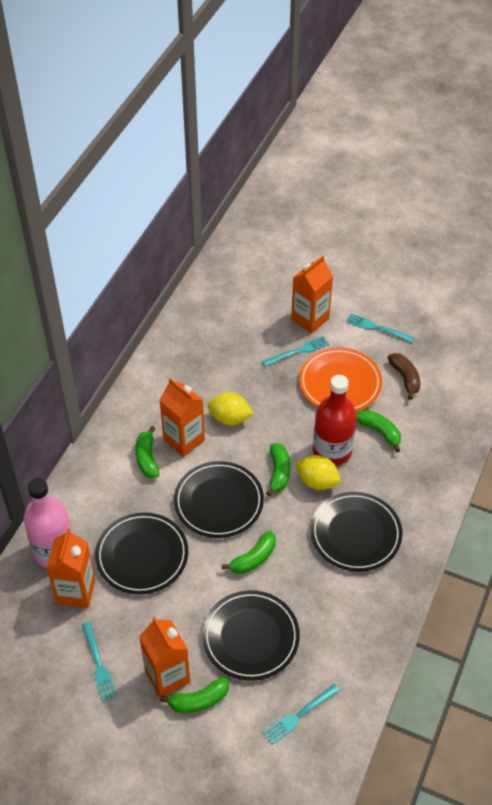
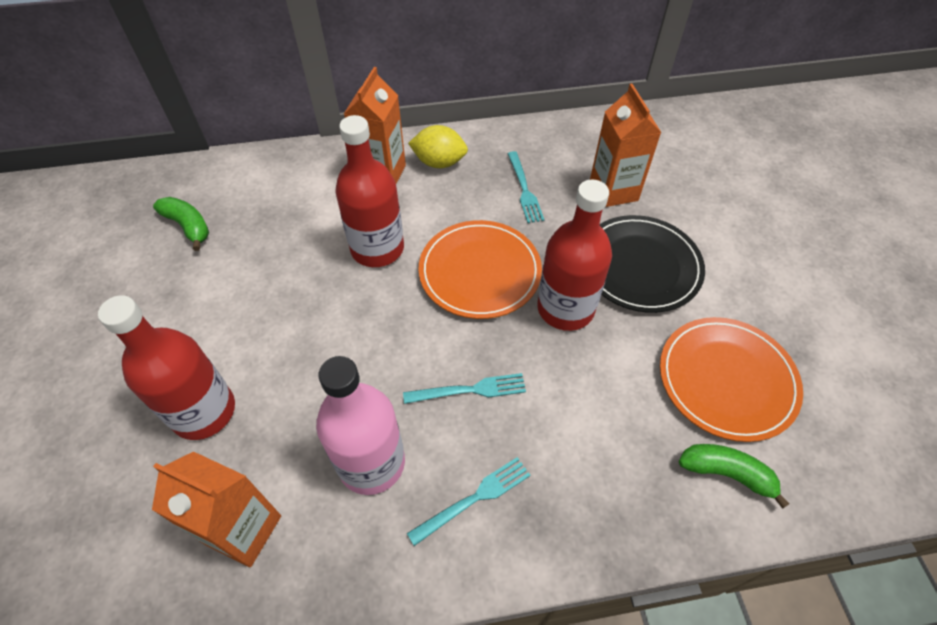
black plate: 4 -> 1
brown banana: 1 -> 0
green banana: 5 -> 2
orange carton: 4 -> 3
orange plate: 1 -> 2
red bottle: 1 -> 3
turquoise fork: 4 -> 3
yellow lemon: 2 -> 1

